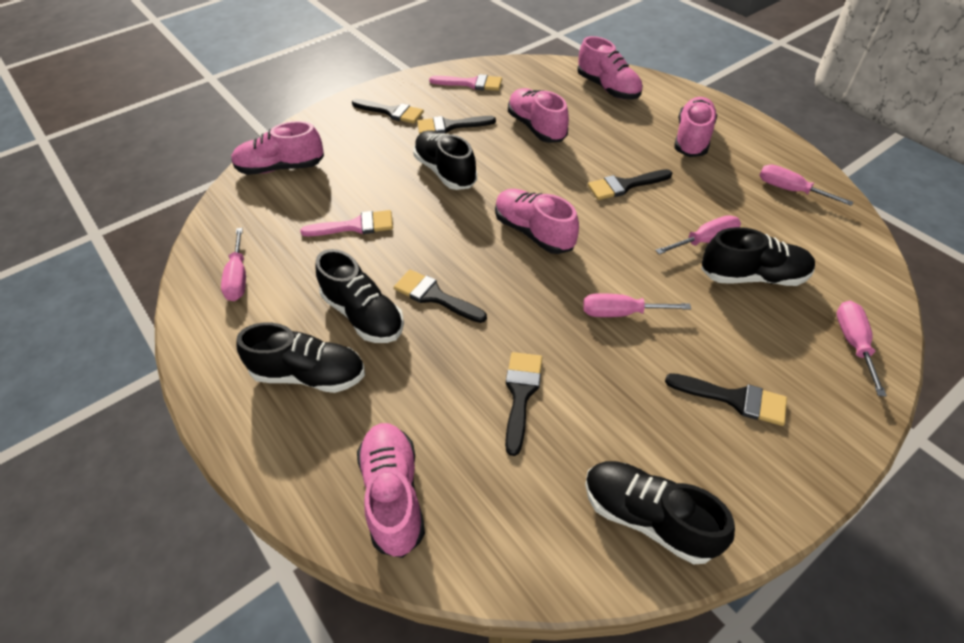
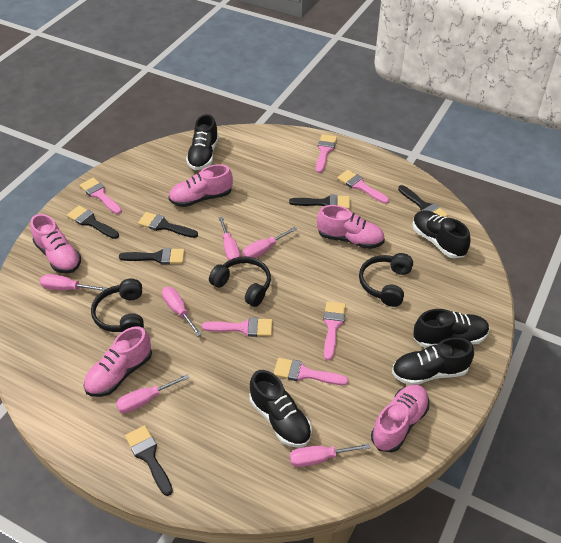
black headphones: 0 -> 3
pink brush: 2 -> 6
pink screwdriver: 5 -> 6
pink shoe: 6 -> 5

